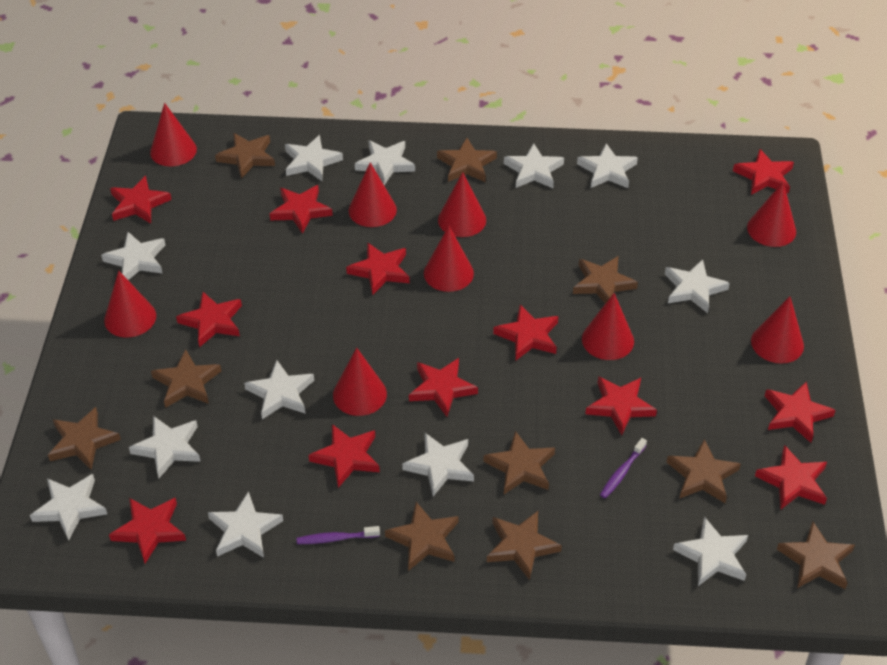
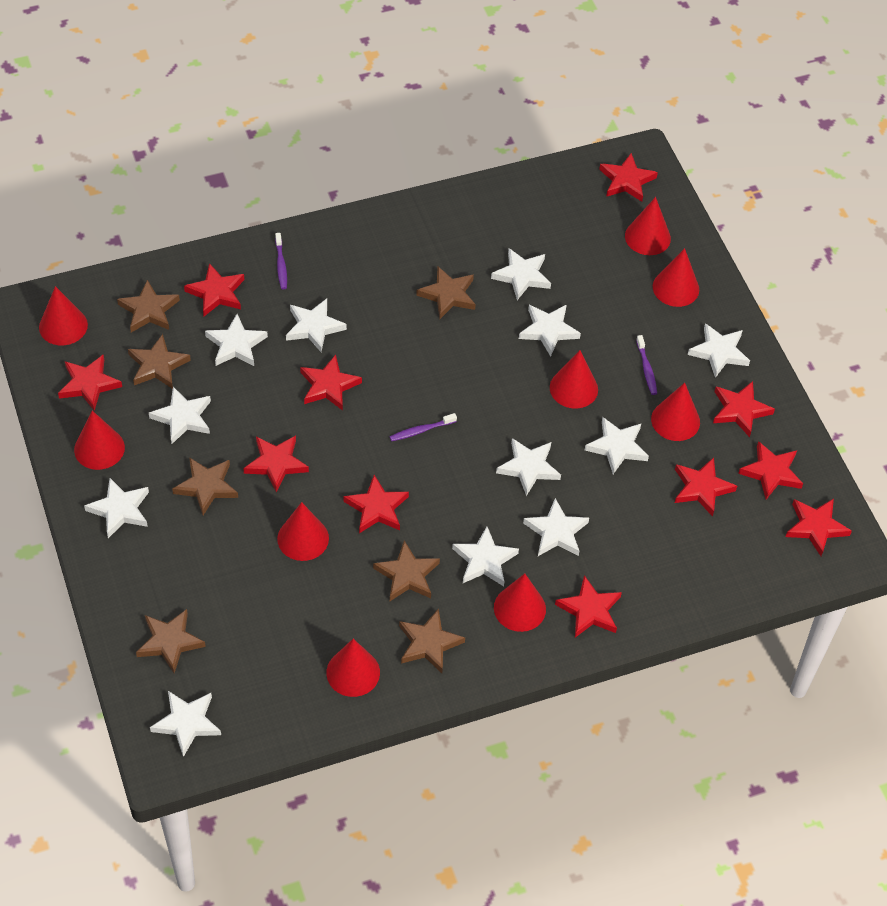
brown star: 10 -> 7
purple toothbrush: 2 -> 3
red star: 12 -> 11

